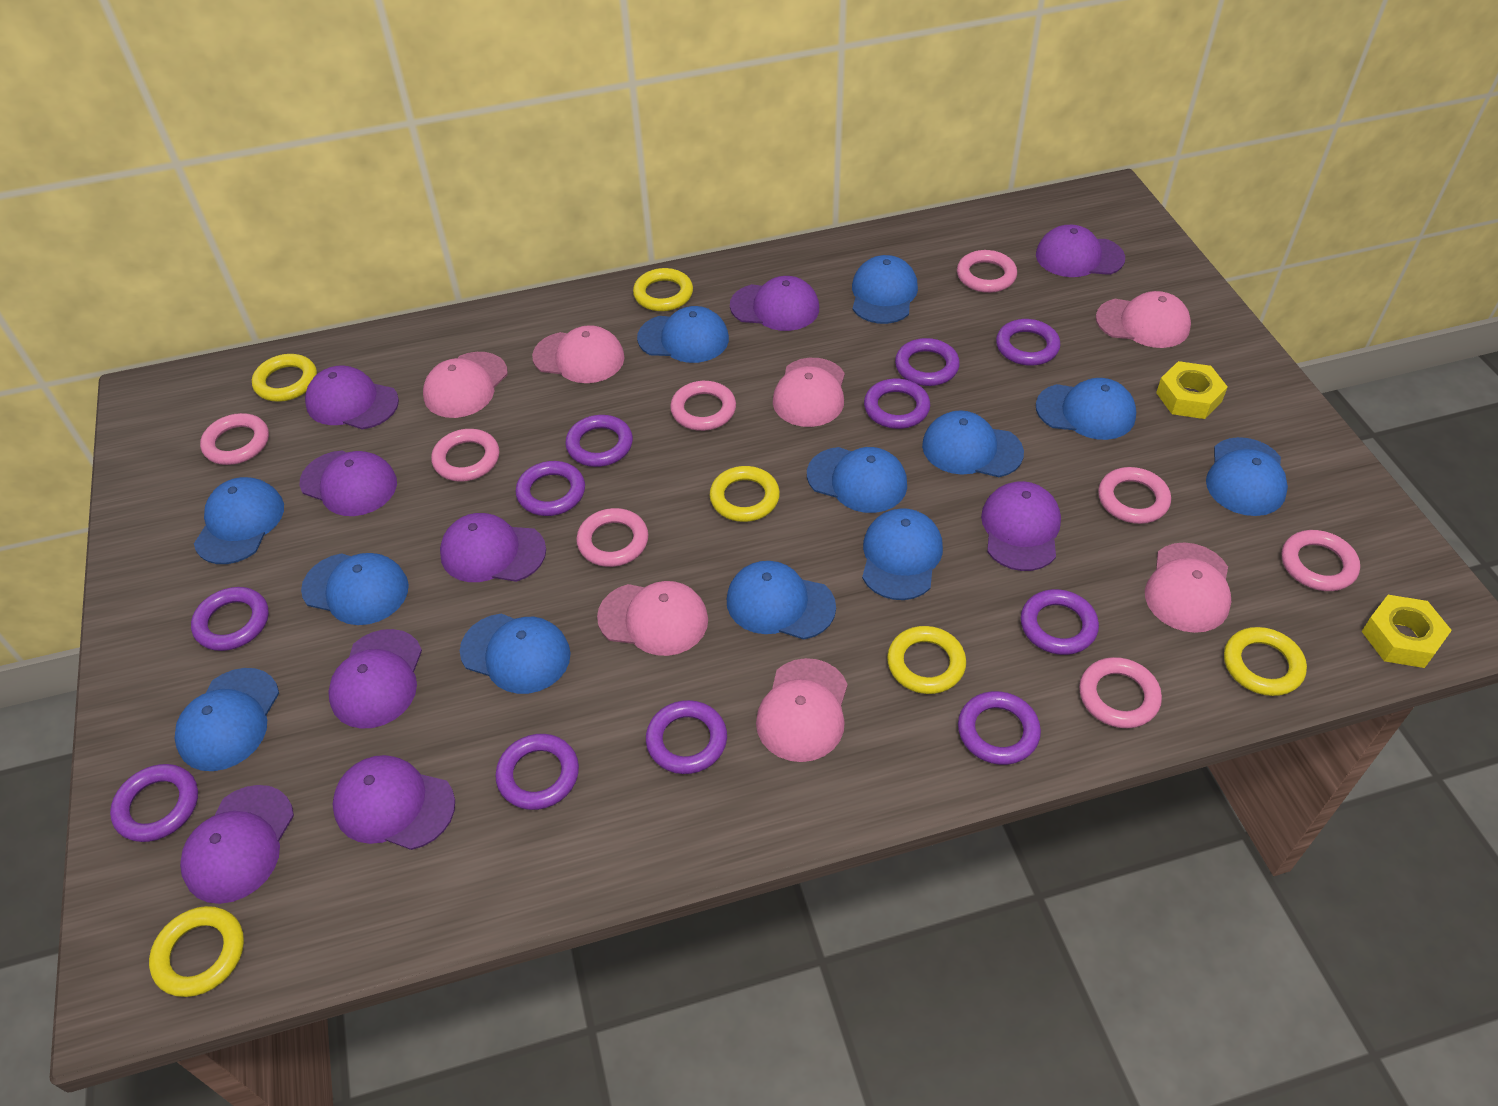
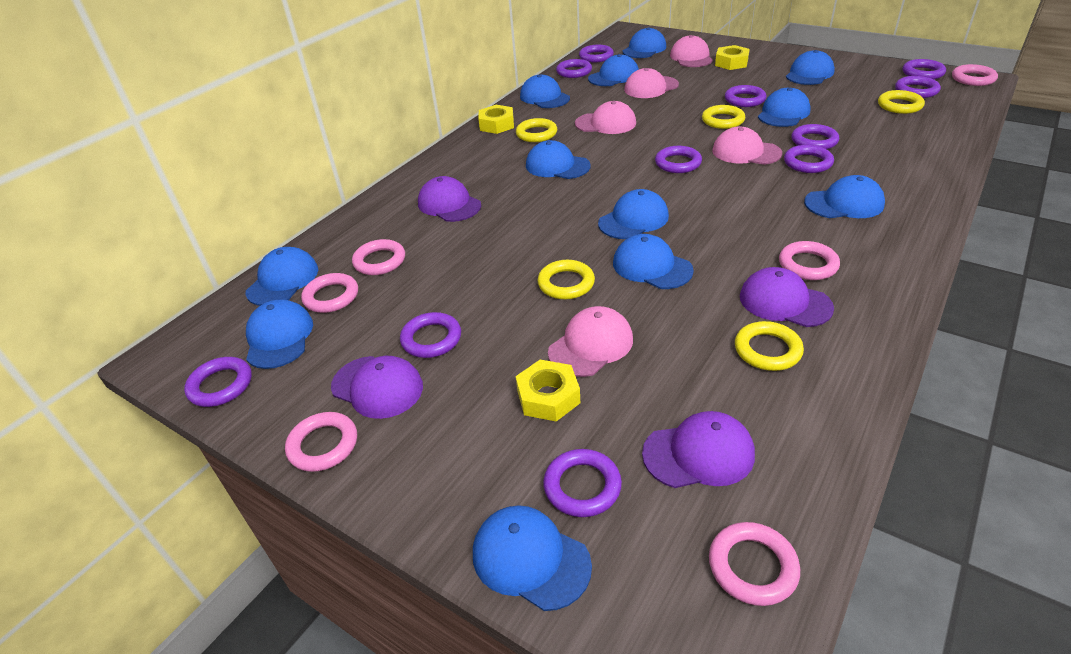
pink cap: 7 -> 5
pink ring: 8 -> 6
purple cap: 9 -> 4
yellow nut: 2 -> 3
yellow ring: 6 -> 5

